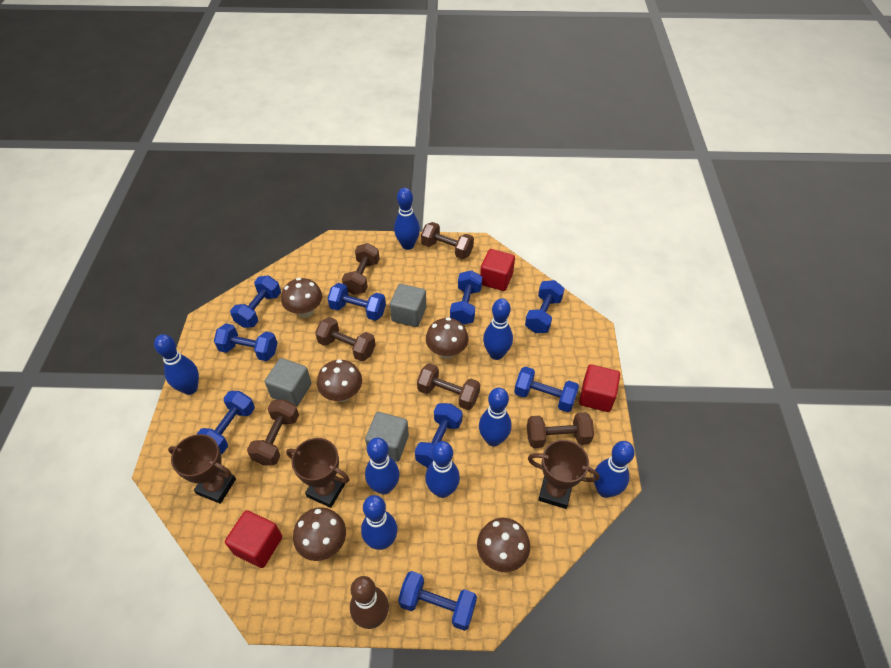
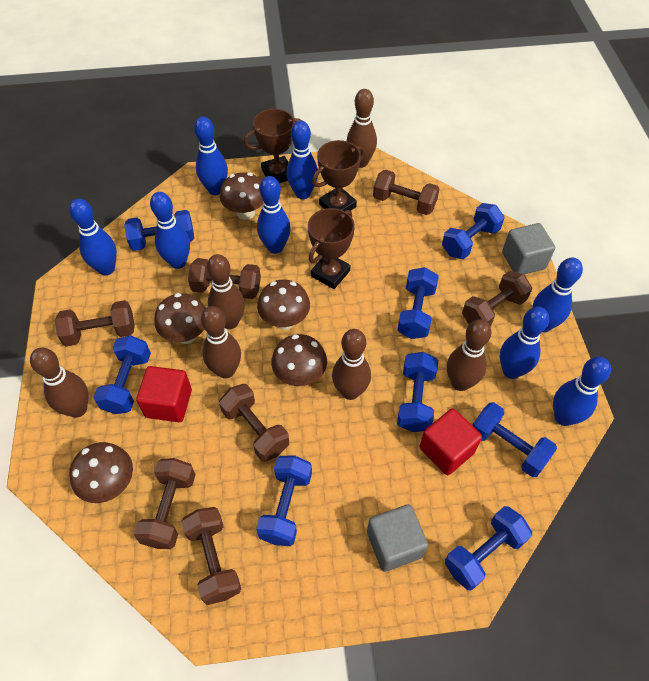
blue dumbbell: 9 -> 8
brown bowling pin: 1 -> 6
brown dumbbell: 6 -> 7
grey cube: 3 -> 2
red cube: 3 -> 2

